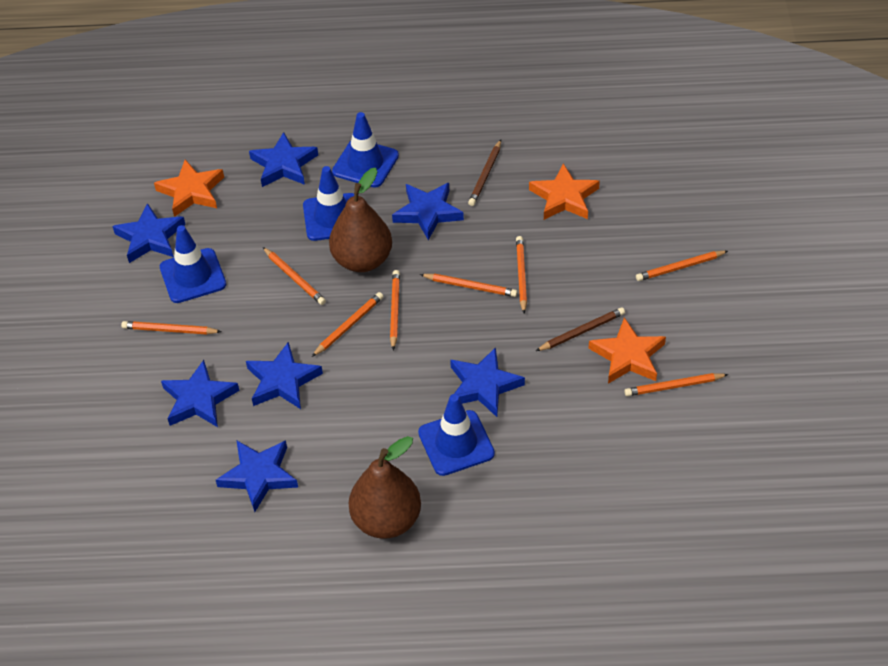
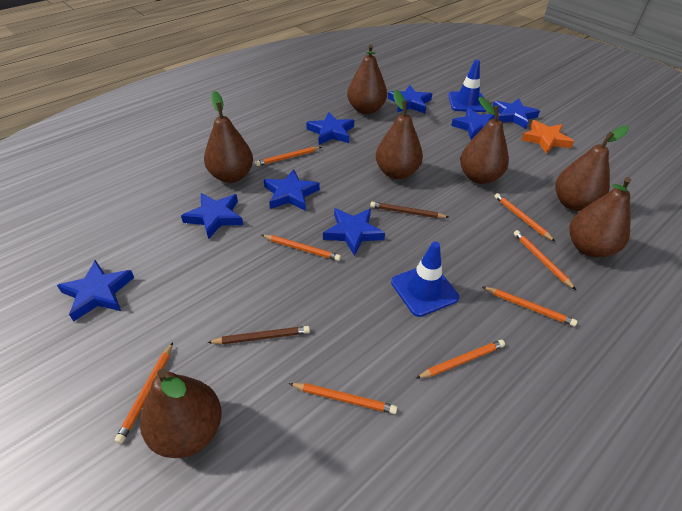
blue star: 7 -> 8
blue traffic cone: 4 -> 2
brown pear: 2 -> 7
orange star: 3 -> 1

